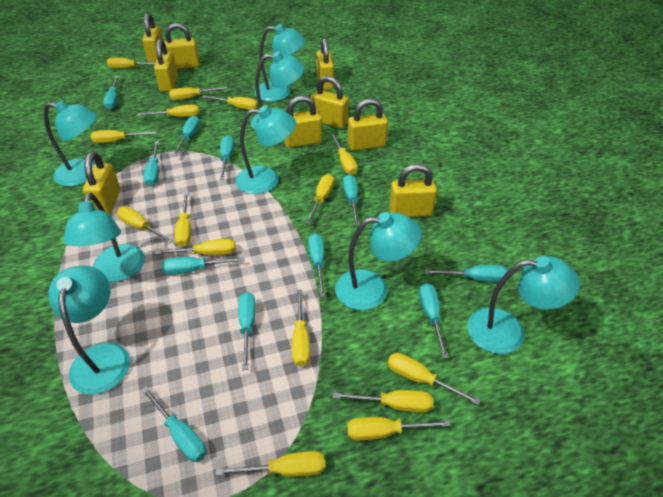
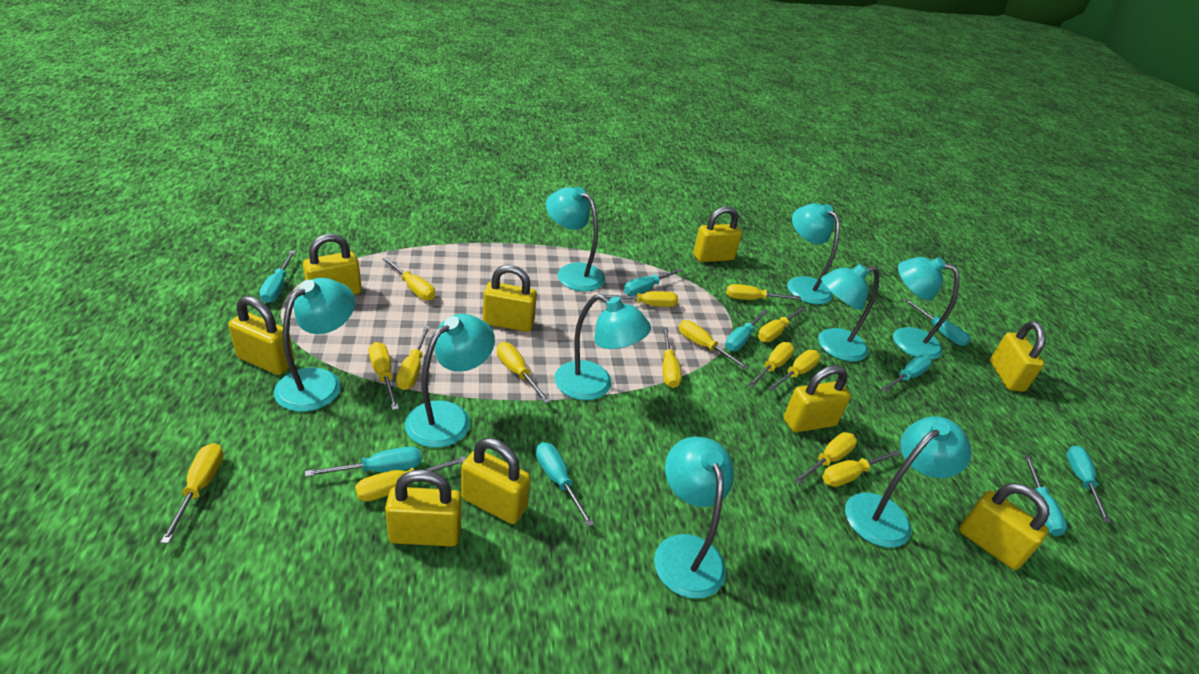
turquoise lamp: 8 -> 9
turquoise screwdriver: 11 -> 9

